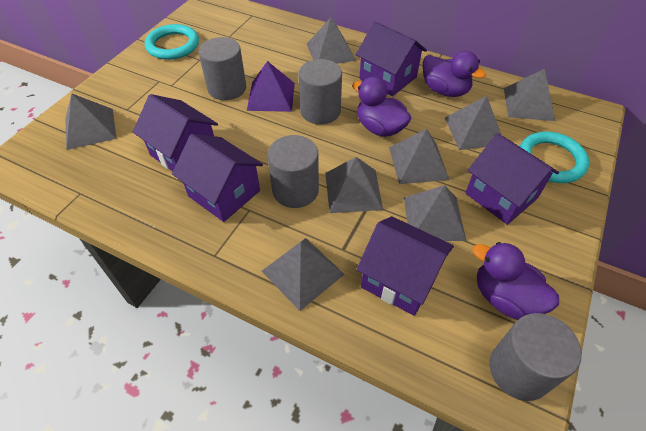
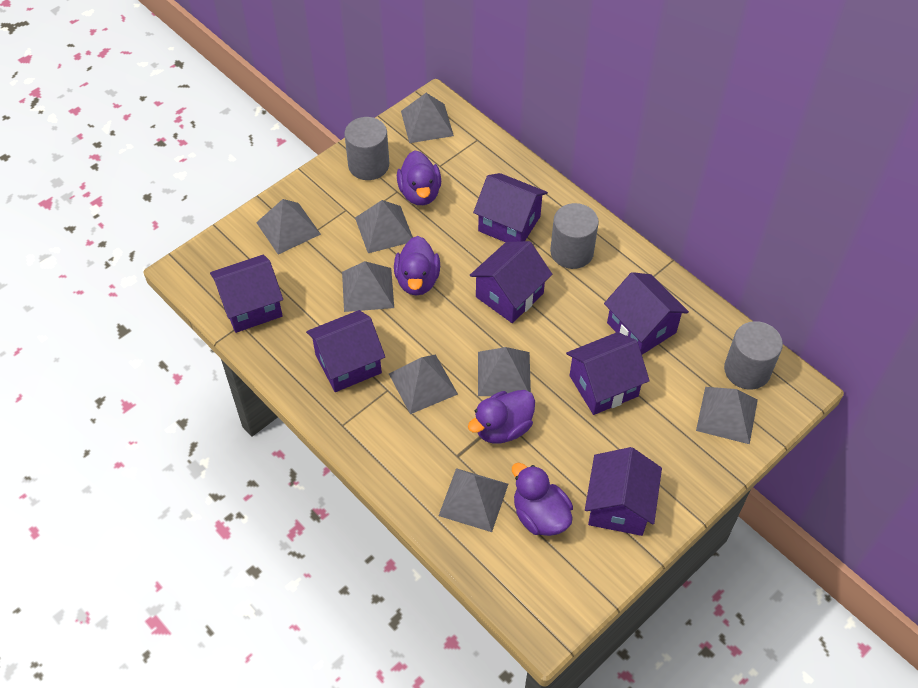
grey cylinder: 4 -> 3
purple duck: 3 -> 4
purple house: 5 -> 7
purple pyramid: 1 -> 0
turquoise ring: 2 -> 0

